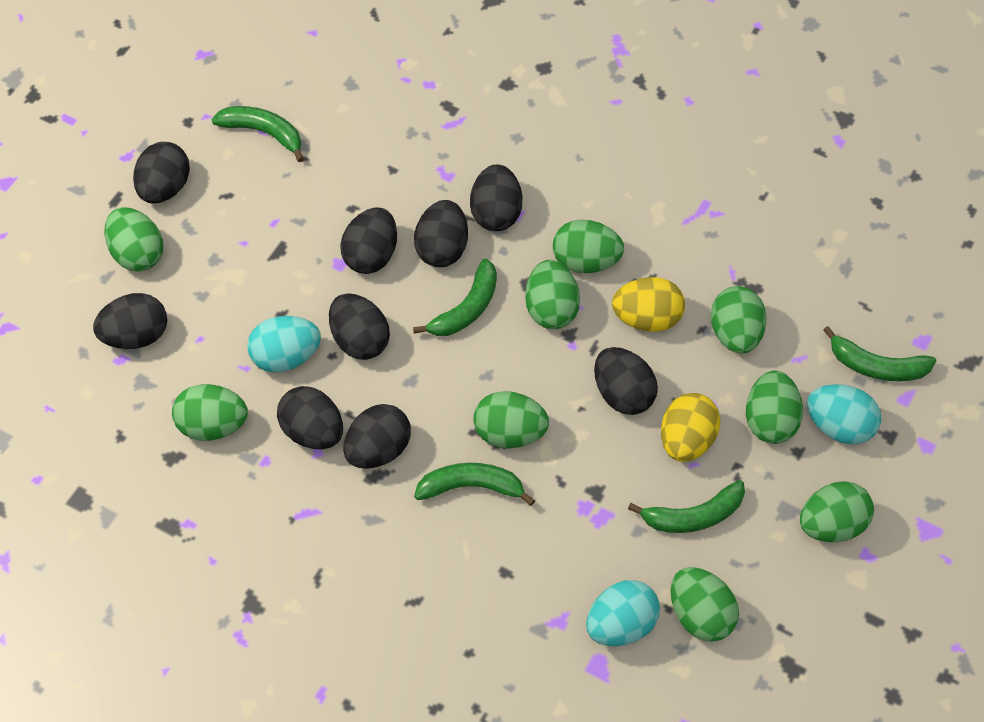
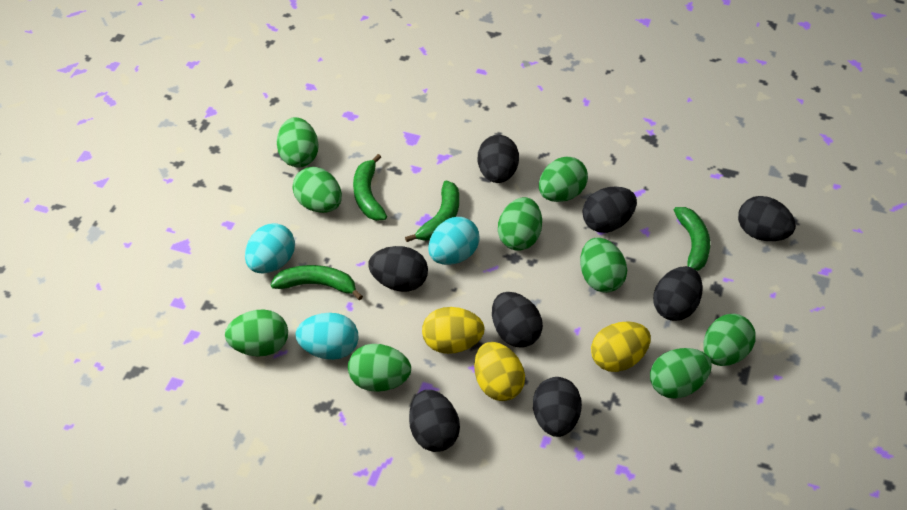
black egg: 9 -> 8
green banana: 5 -> 4
yellow egg: 2 -> 3

